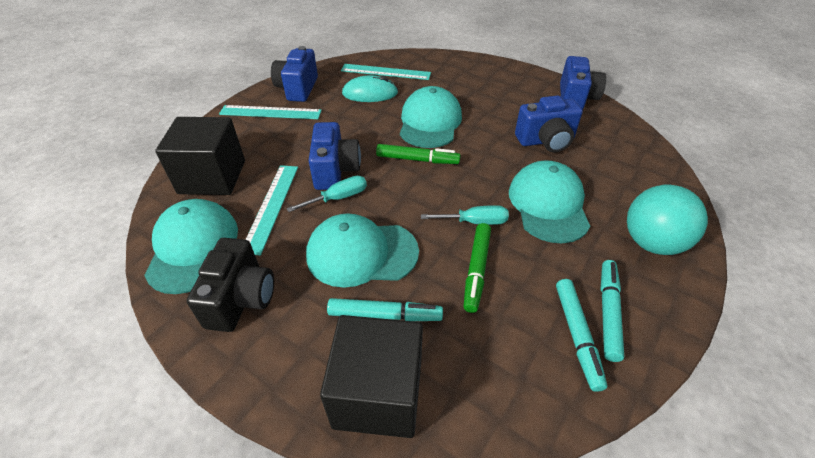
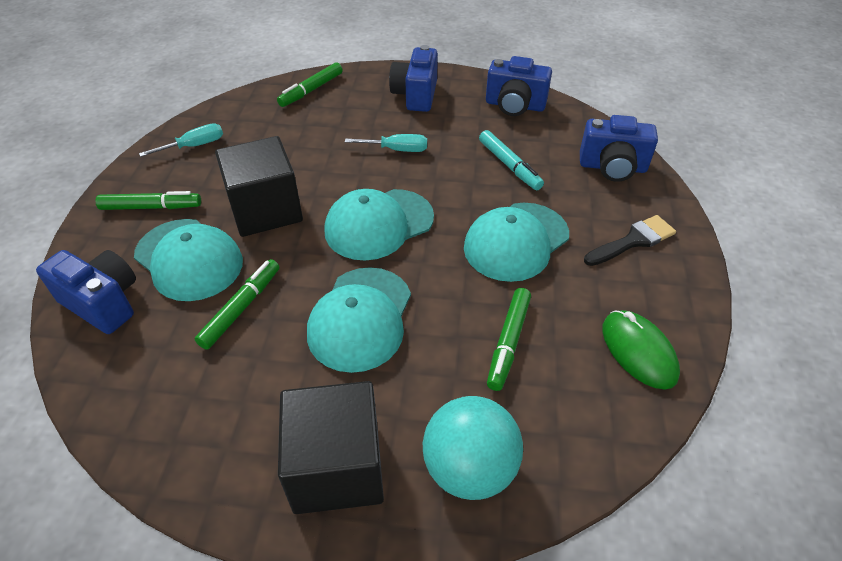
black brush: 0 -> 1
black camera: 1 -> 0
green marker: 2 -> 4
green mouse: 0 -> 1
turquoise marker: 3 -> 1
turquoise mouse: 1 -> 0
turquoise ruler: 3 -> 0

